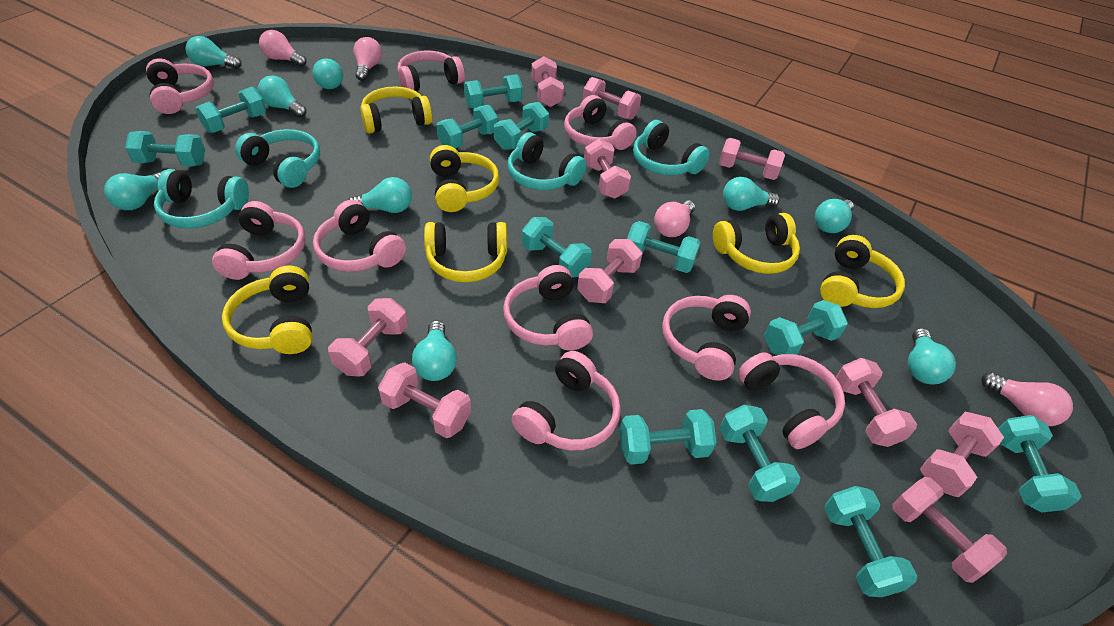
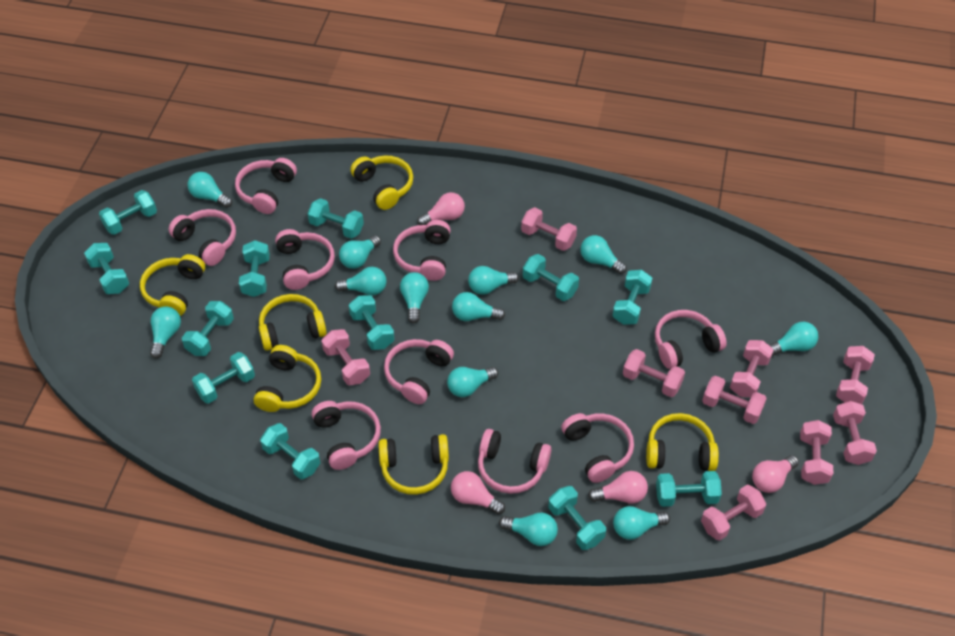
pink dumbbell: 10 -> 9
turquoise headphones: 4 -> 0
turquoise light bulb: 9 -> 12

